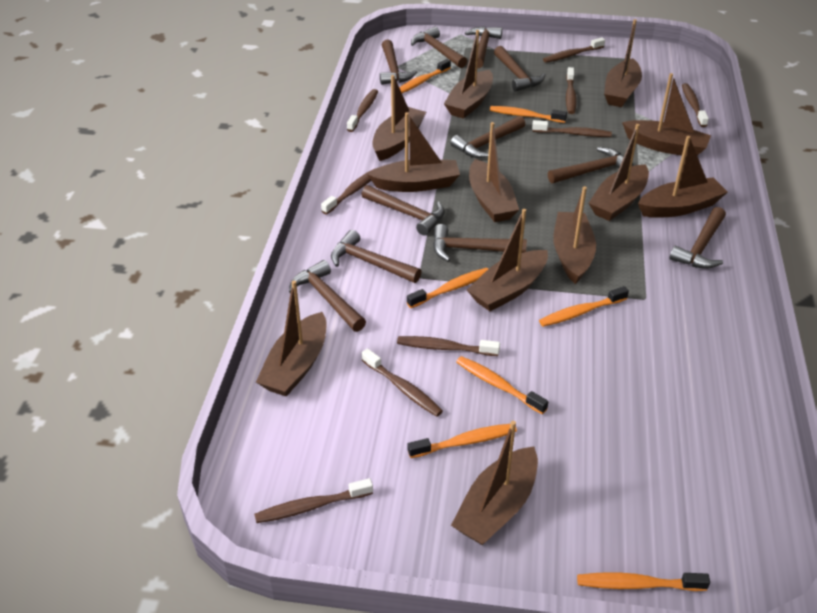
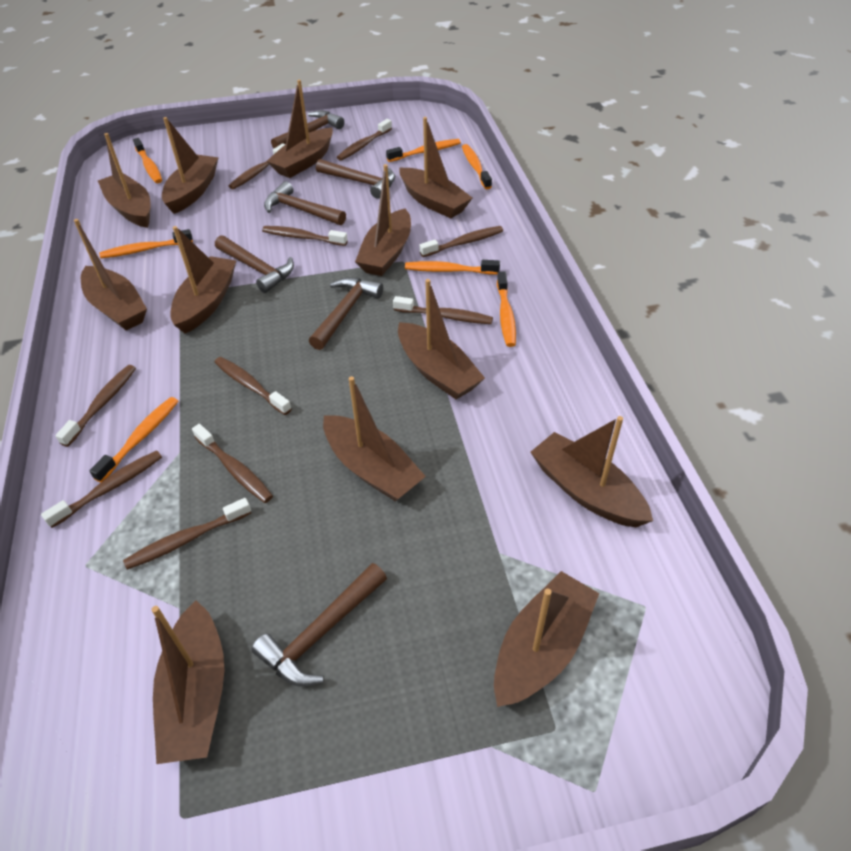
brown hammer: 11 -> 6
brown toothbrush: 9 -> 10

